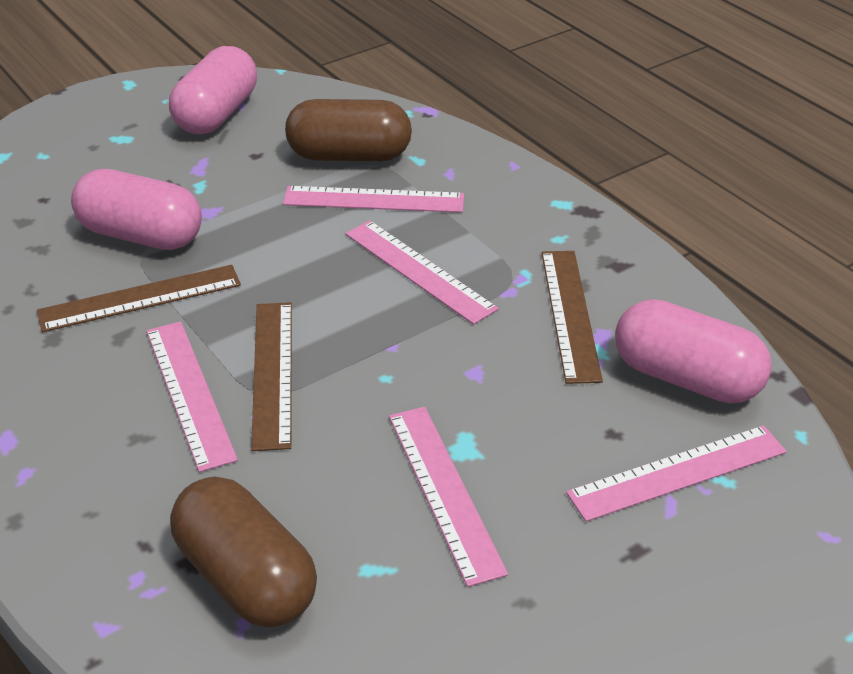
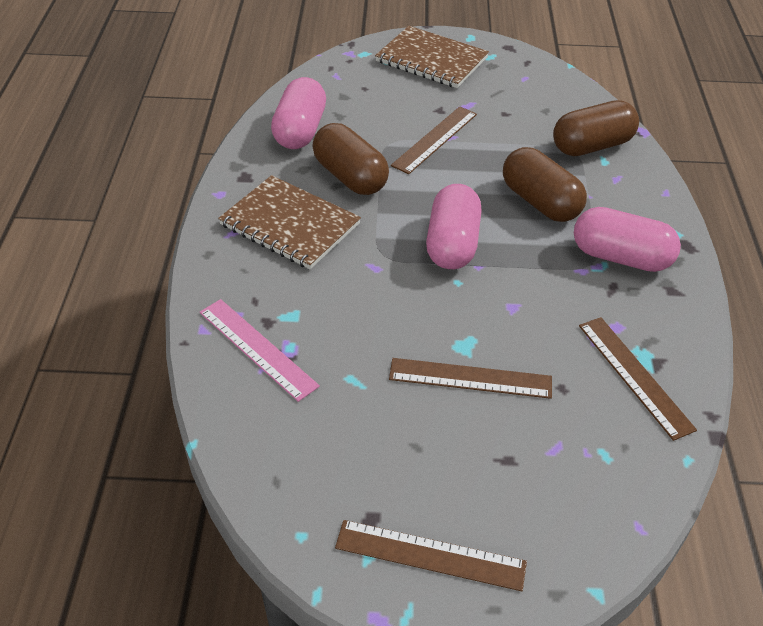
brown capsule: 2 -> 3
brown notebook: 0 -> 2
brown ruler: 3 -> 4
pink ruler: 5 -> 1

